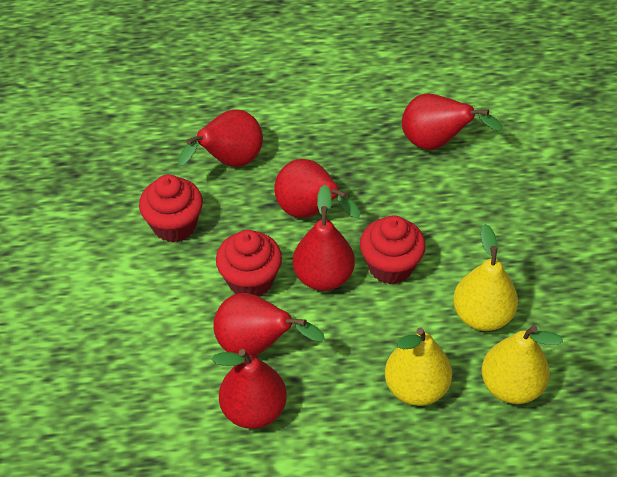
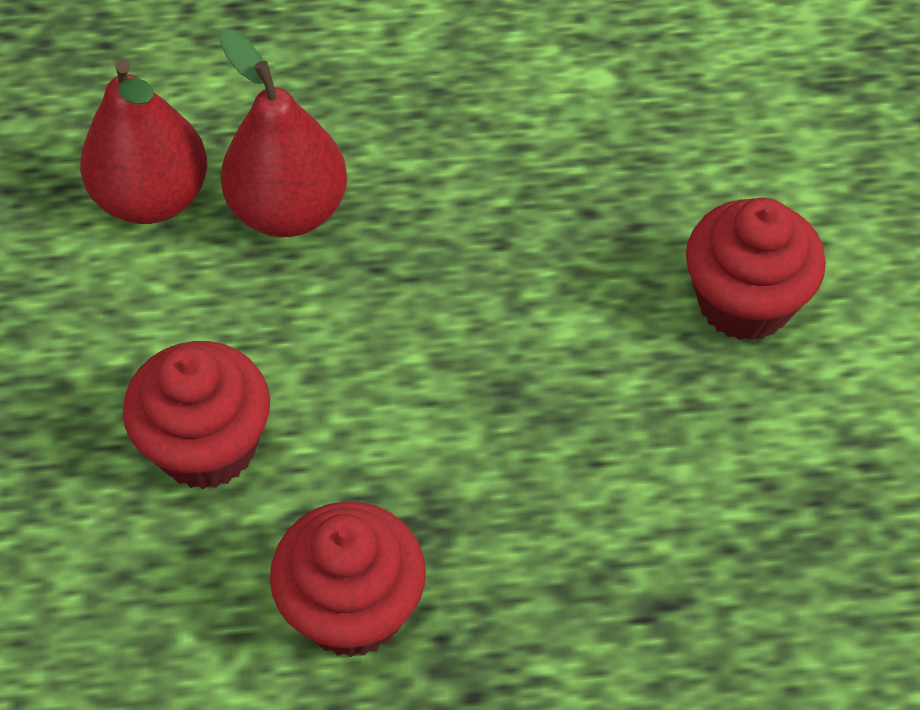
red pear: 6 -> 2
yellow pear: 3 -> 0

